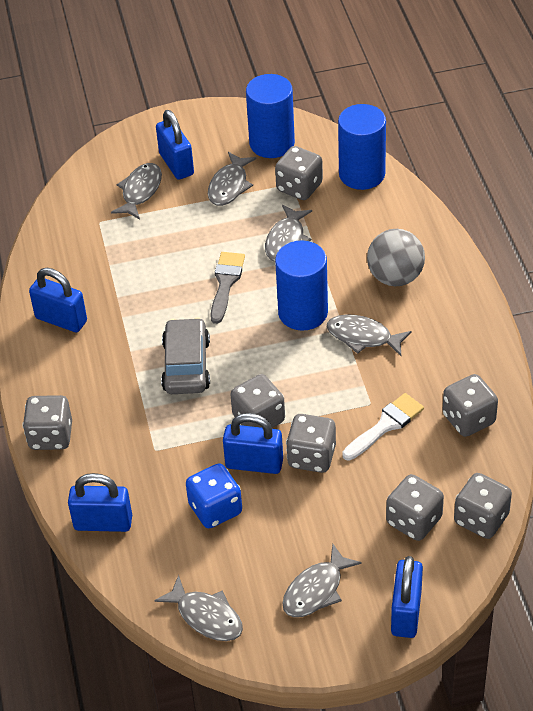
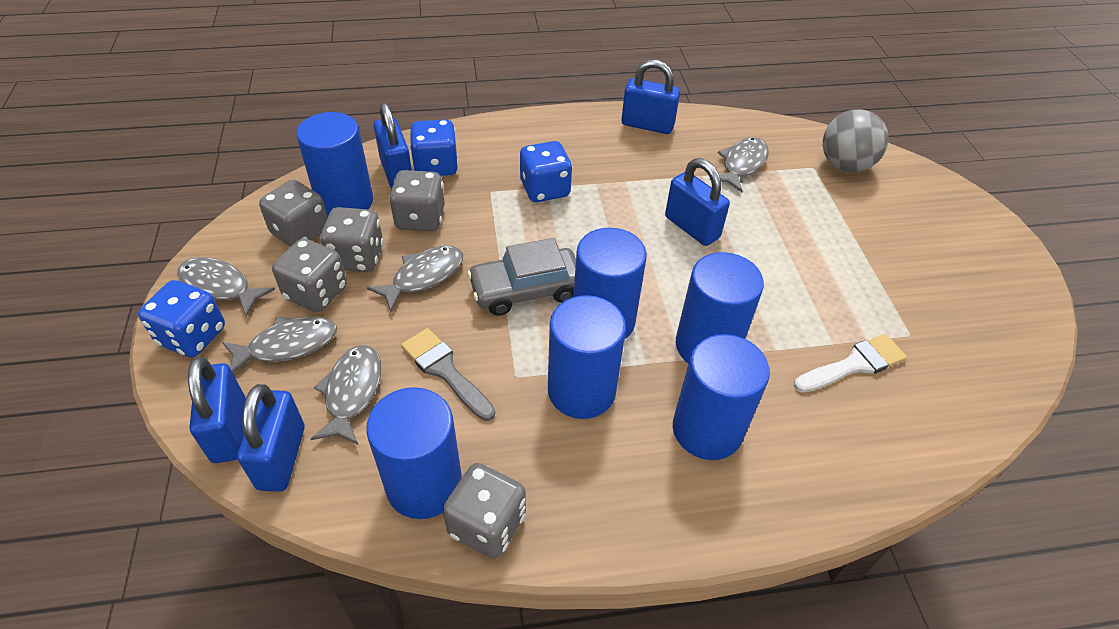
blue cylinder: 3 -> 6
blue dice: 1 -> 3
grey dice: 7 -> 5
grey fish: 6 -> 5

